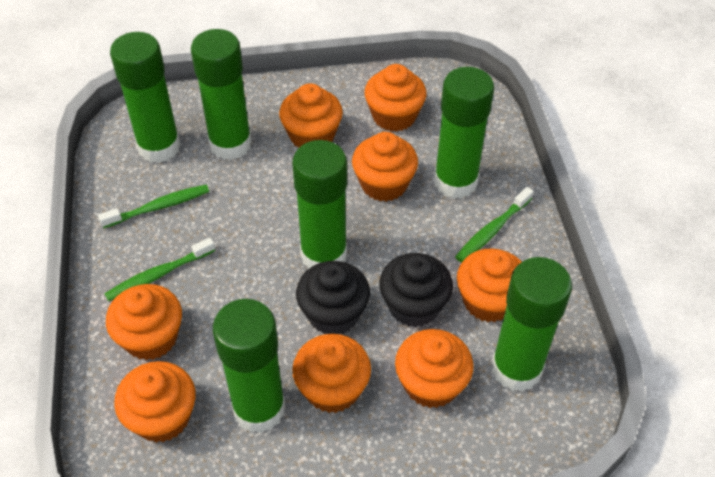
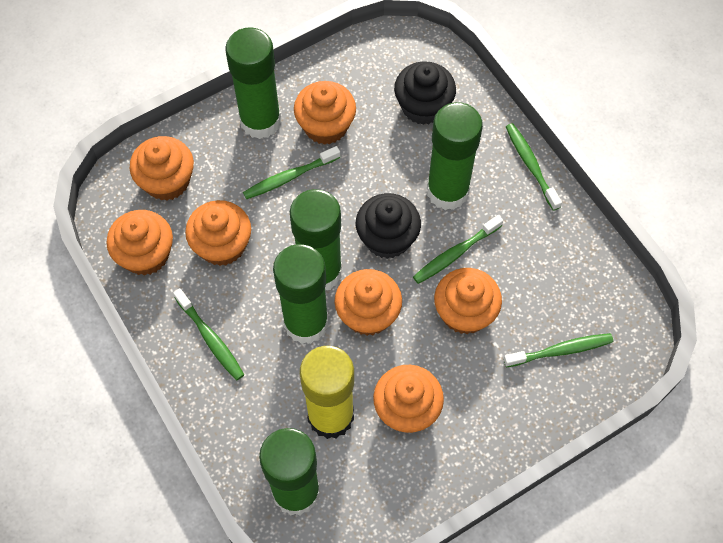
green glue stick: 6 -> 5
green toothbrush: 3 -> 5
orange cupcake: 8 -> 7
yellow glue stick: 0 -> 1

